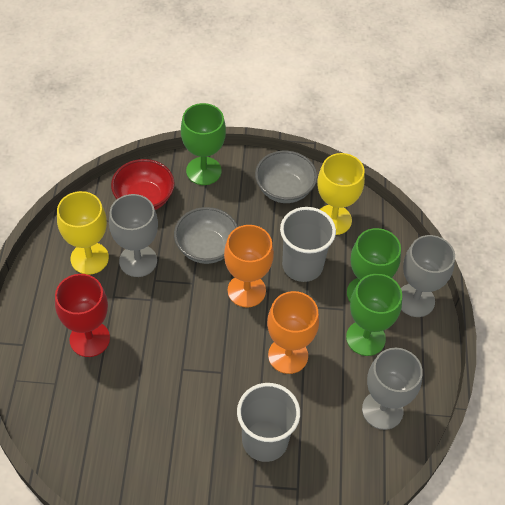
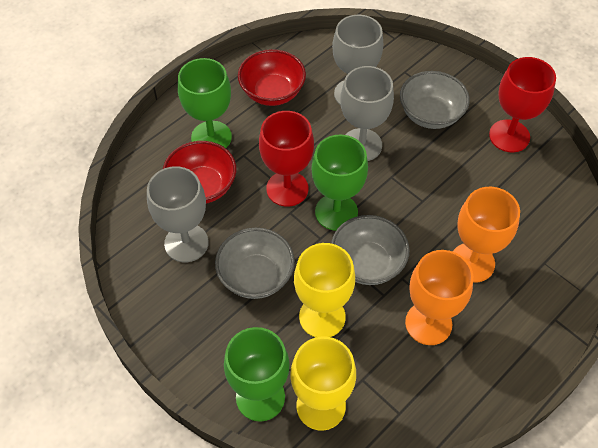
grey bowl: 2 -> 3
grey cup: 2 -> 0
red bowl: 1 -> 2
red goblet: 1 -> 2

